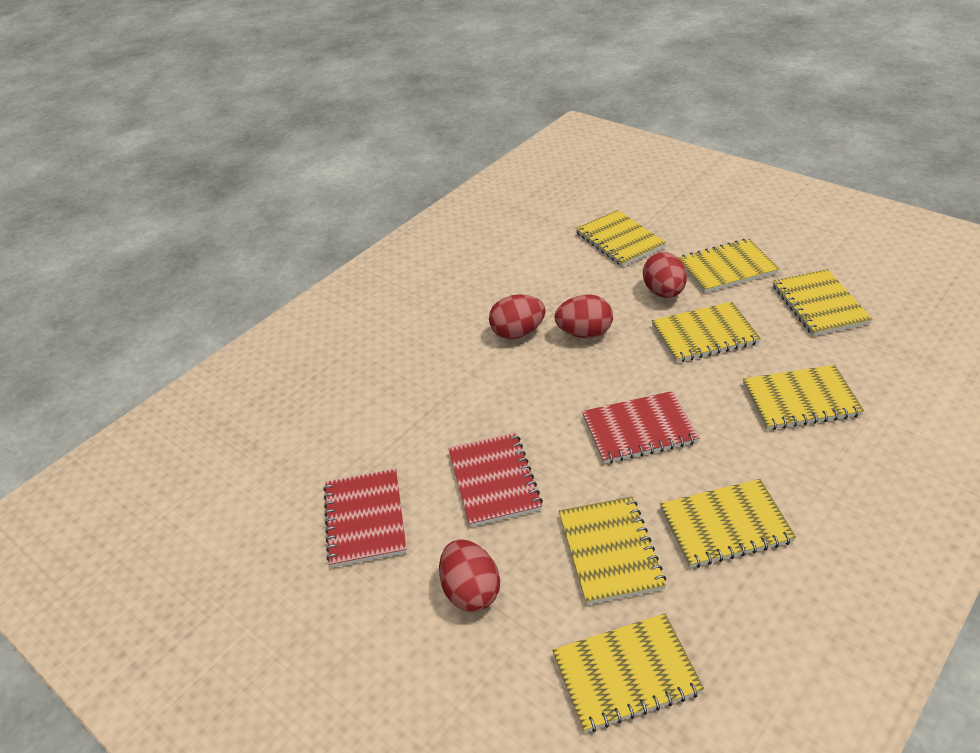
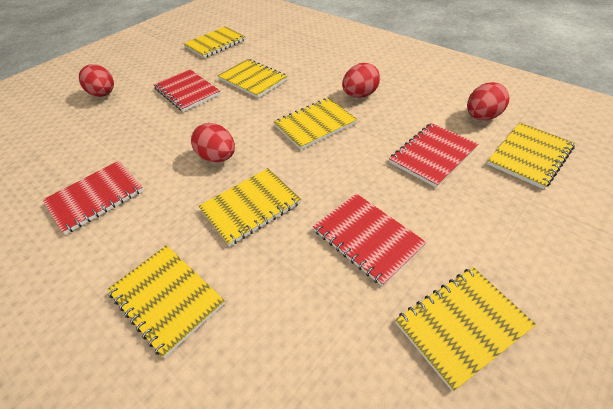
red notebook: 3 -> 4
yellow notebook: 8 -> 7

